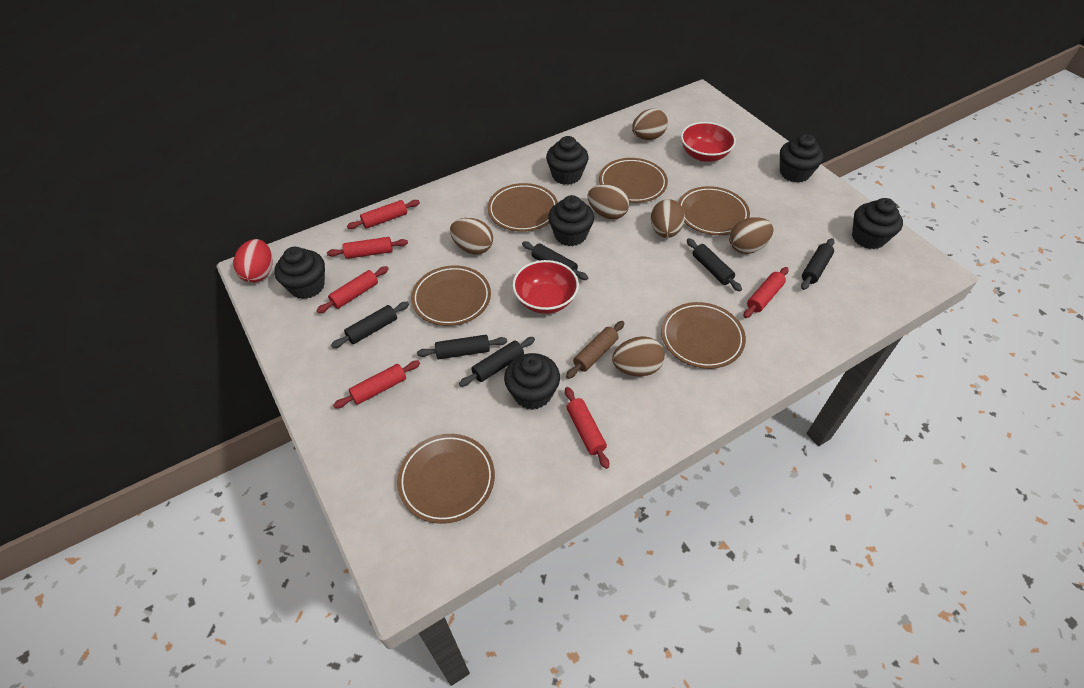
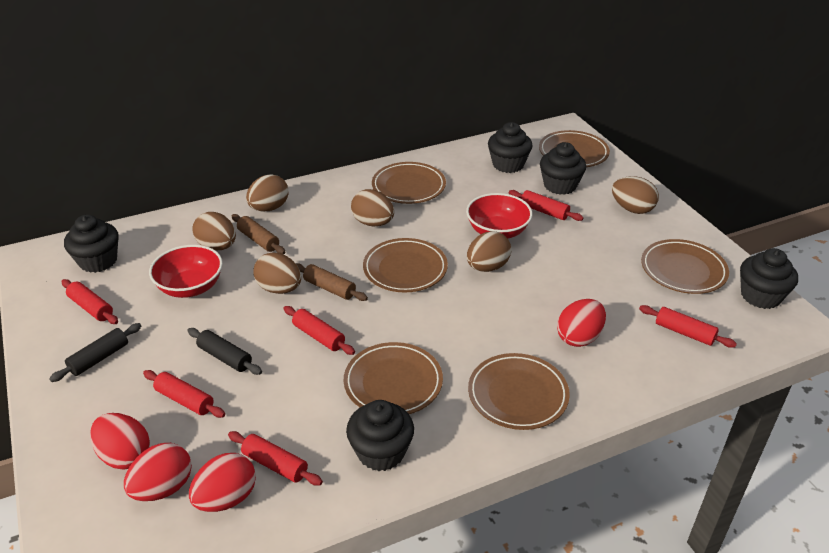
black cupcake: 6 -> 5
black rolling pin: 6 -> 2
brown rolling pin: 1 -> 2
red egg: 1 -> 4

